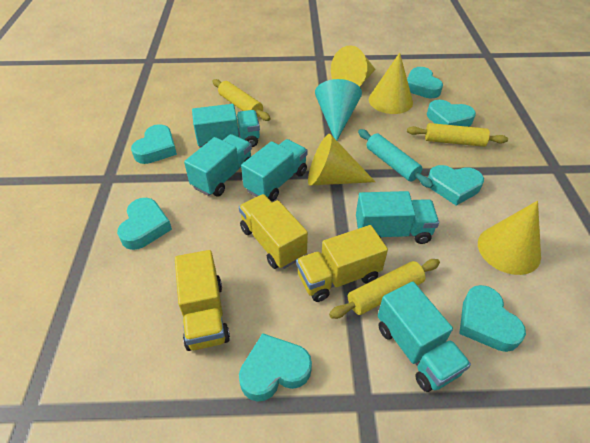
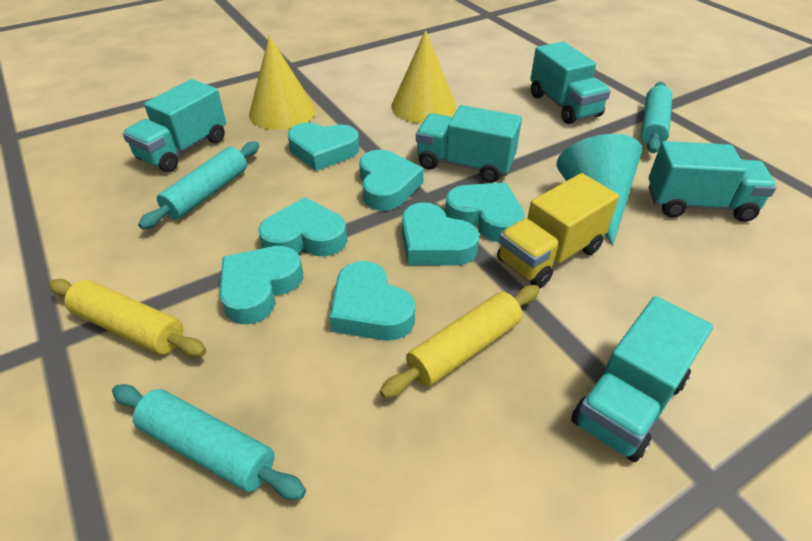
turquoise rolling pin: 1 -> 3
yellow cone: 4 -> 2
yellow rolling pin: 3 -> 2
yellow truck: 3 -> 1

